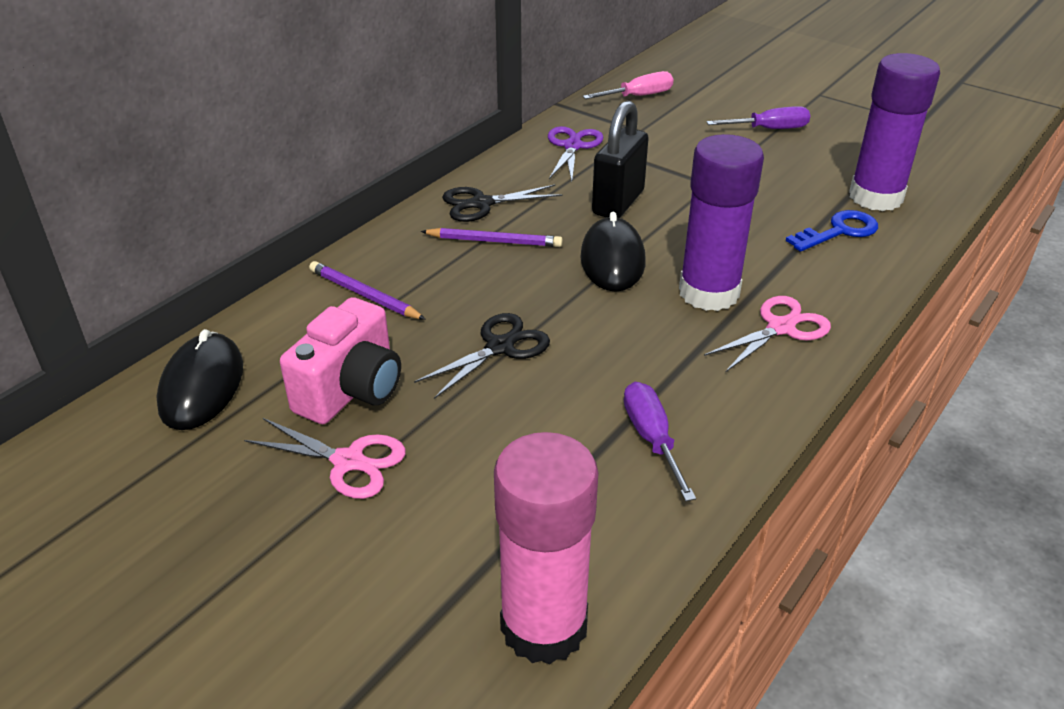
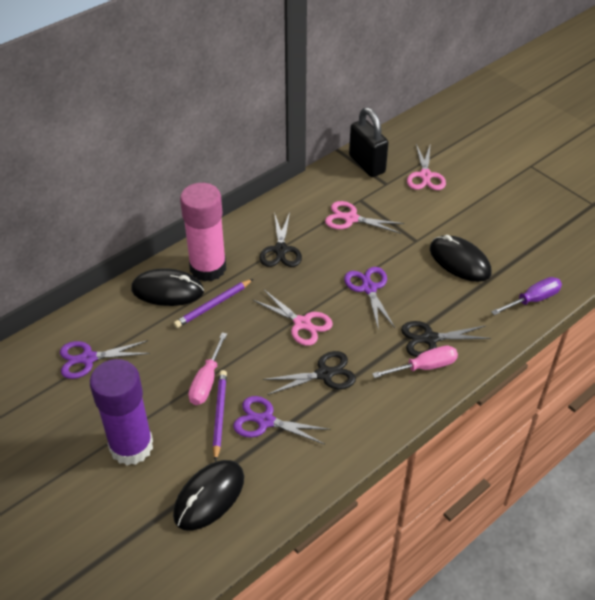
black mouse: 2 -> 3
black scissors: 2 -> 3
blue key: 1 -> 0
pink camera: 1 -> 0
pink scissors: 2 -> 3
pink screwdriver: 1 -> 2
purple glue stick: 2 -> 1
purple scissors: 1 -> 3
purple screwdriver: 2 -> 1

